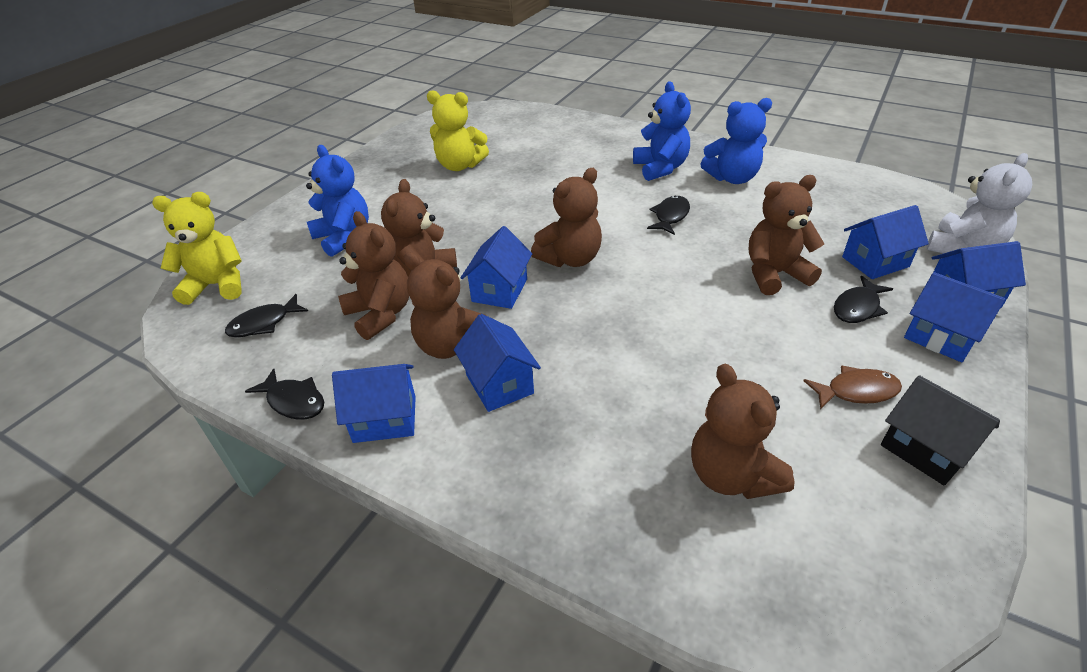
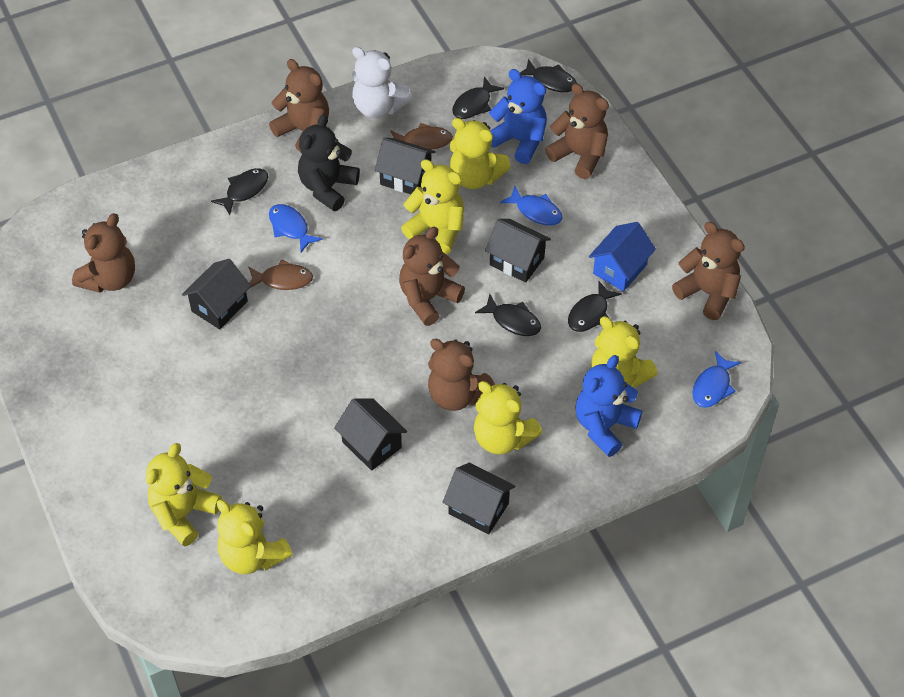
black fish: 4 -> 5
black house: 1 -> 5
black teddy bear: 0 -> 1
blue fish: 0 -> 3
blue house: 6 -> 1
blue teddy bear: 3 -> 2
brown fish: 1 -> 2
yellow teddy bear: 2 -> 6

